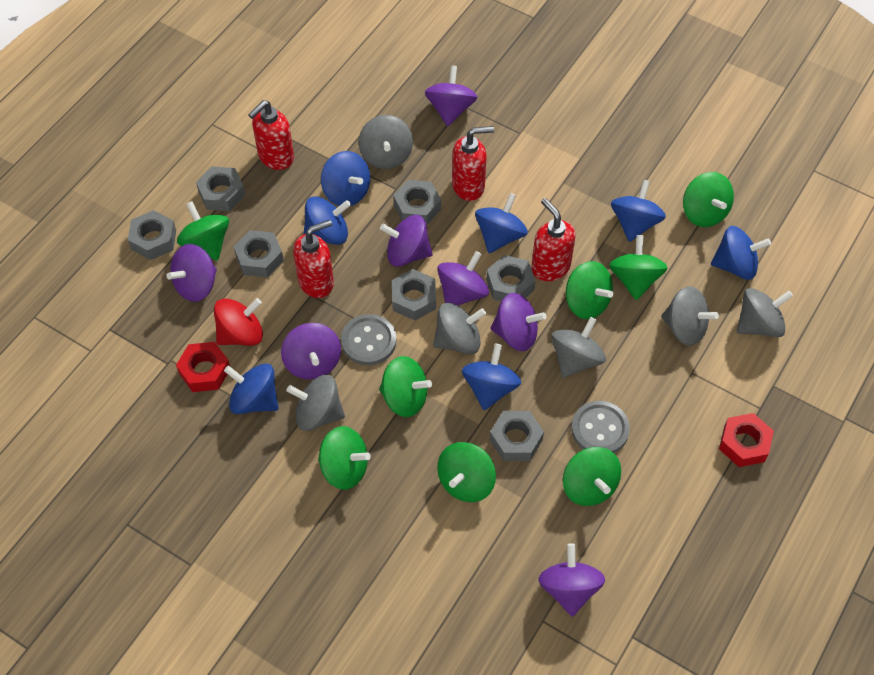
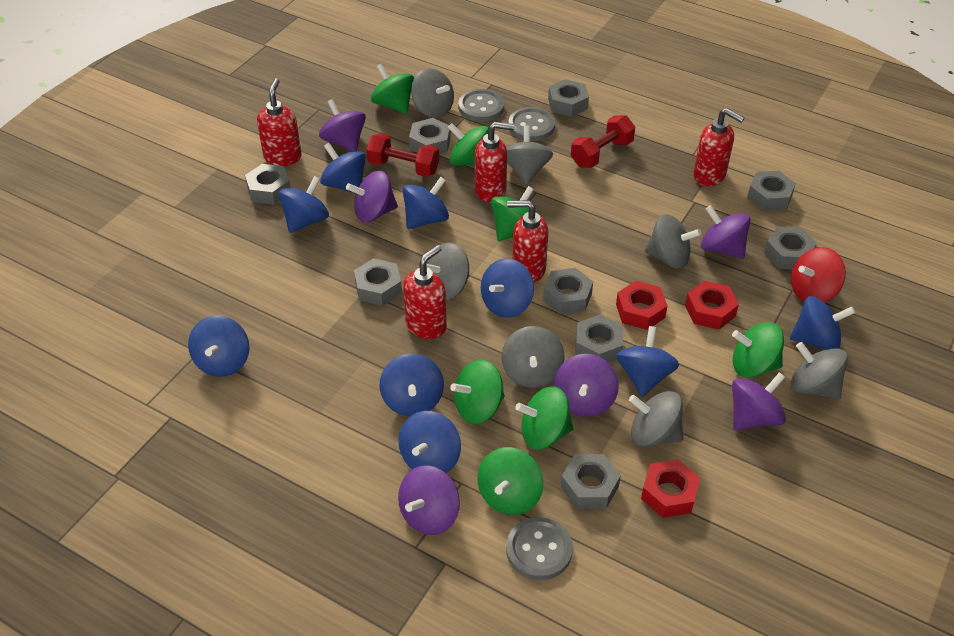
blue spinning top: 7 -> 9
green spinning top: 8 -> 7
grey button: 2 -> 3
grey nut: 7 -> 9
grey spinning top: 6 -> 7
purple spinning top: 7 -> 6
red dumbbell: 0 -> 2
red nut: 2 -> 3
red soap dispenser: 4 -> 5

